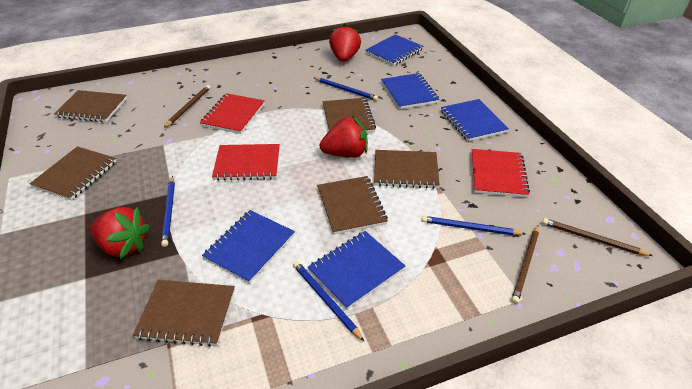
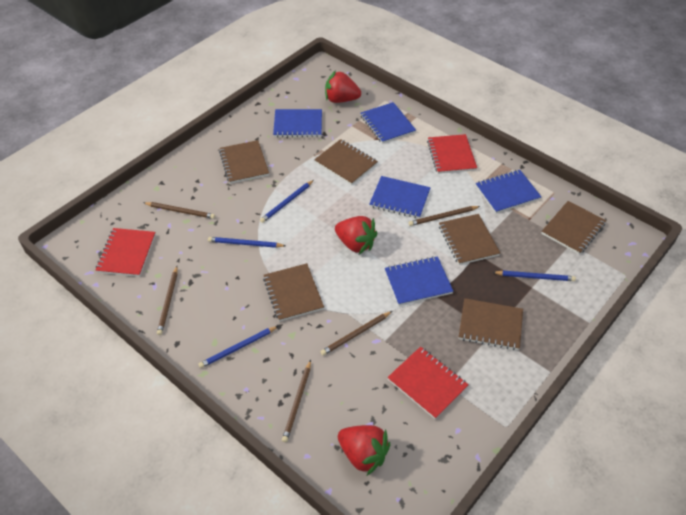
brown pencil: 3 -> 5

